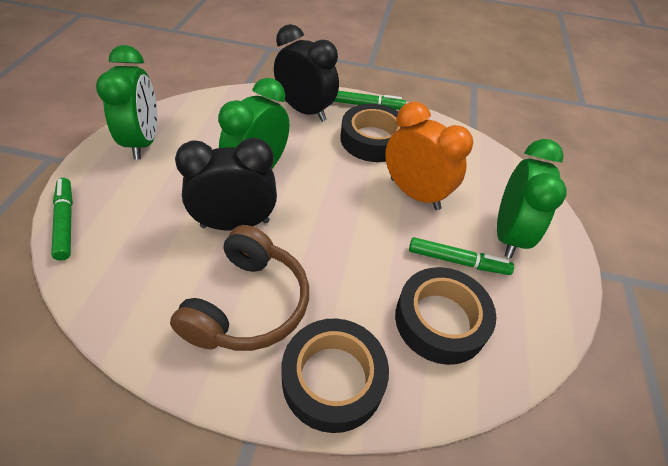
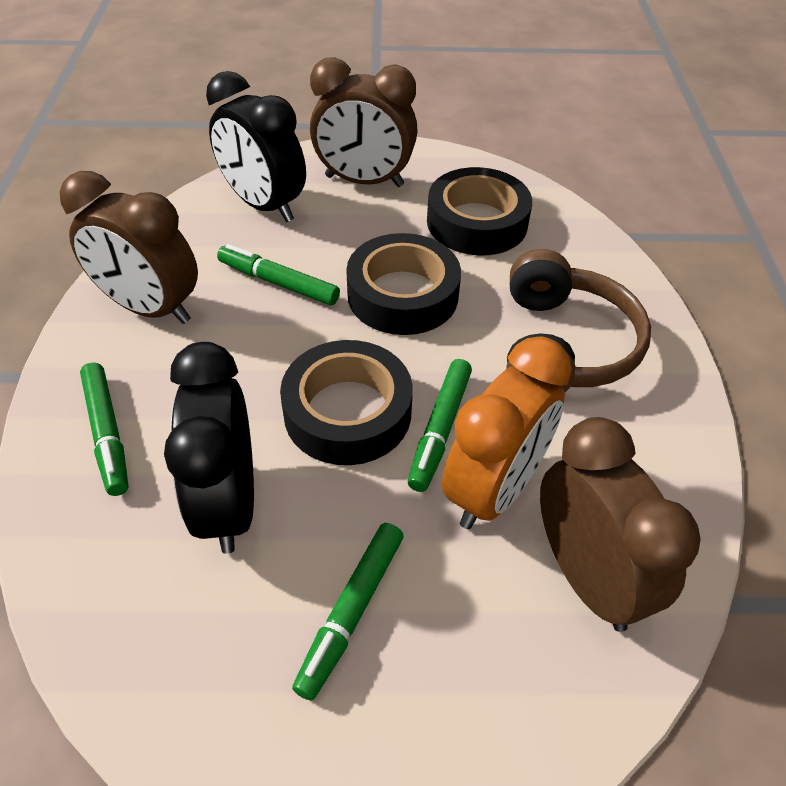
brown clock: 0 -> 3
green clock: 3 -> 0
green marker: 3 -> 4

